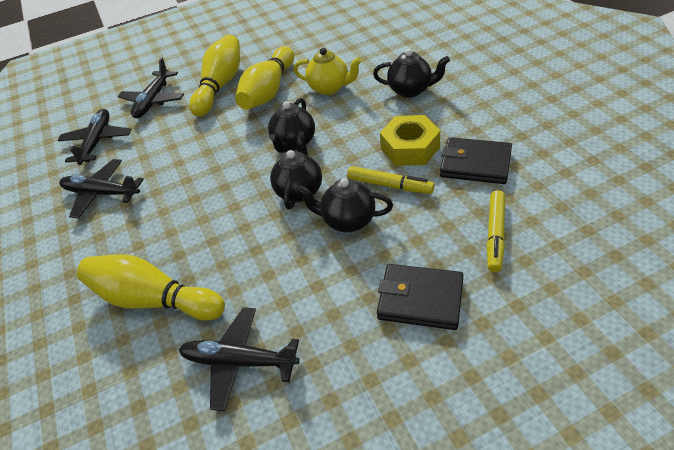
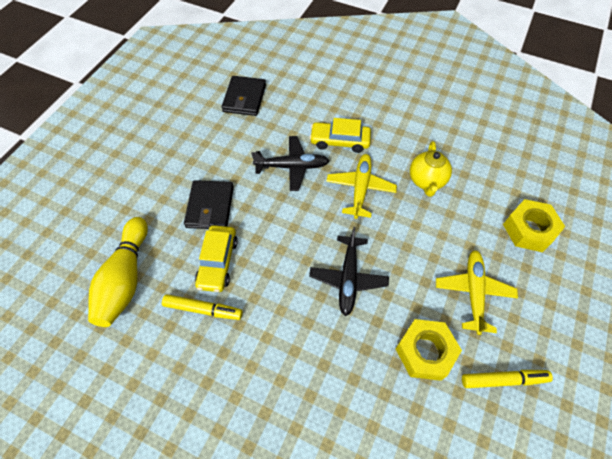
black plane: 4 -> 2
black teapot: 4 -> 0
yellow bowling pin: 3 -> 1
yellow car: 0 -> 2
yellow nut: 1 -> 2
yellow plane: 0 -> 2

